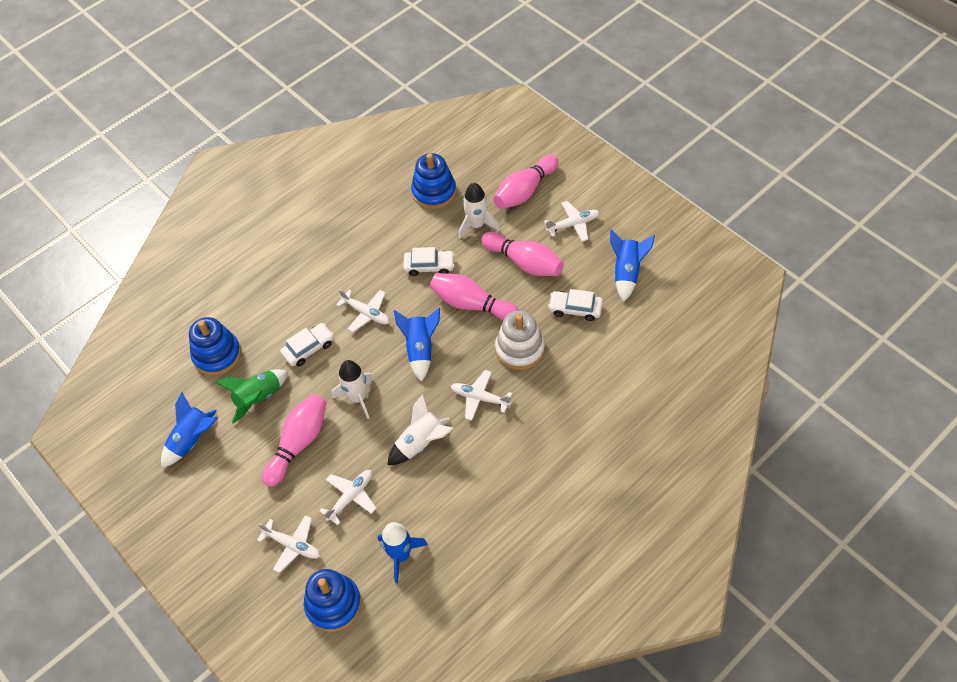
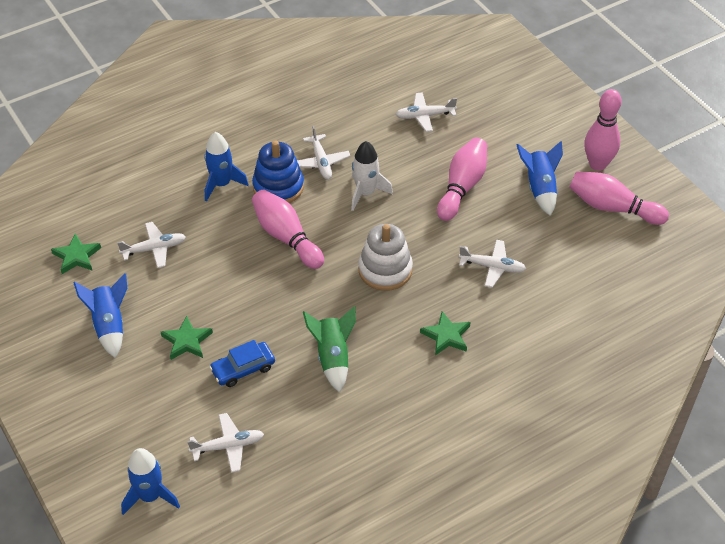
blue car: 0 -> 1
blue stacking toy: 3 -> 1
green star: 0 -> 3
white car: 3 -> 0
white rocket: 3 -> 1

